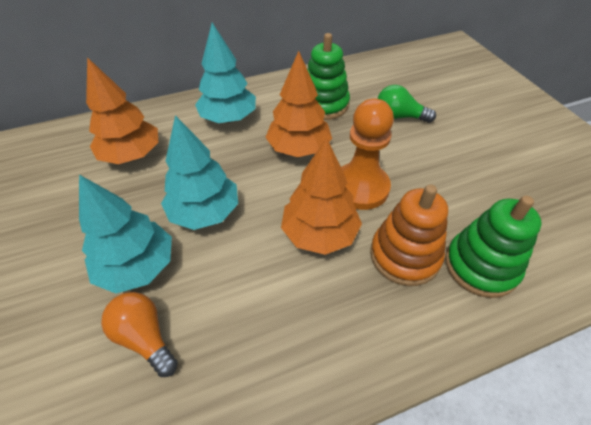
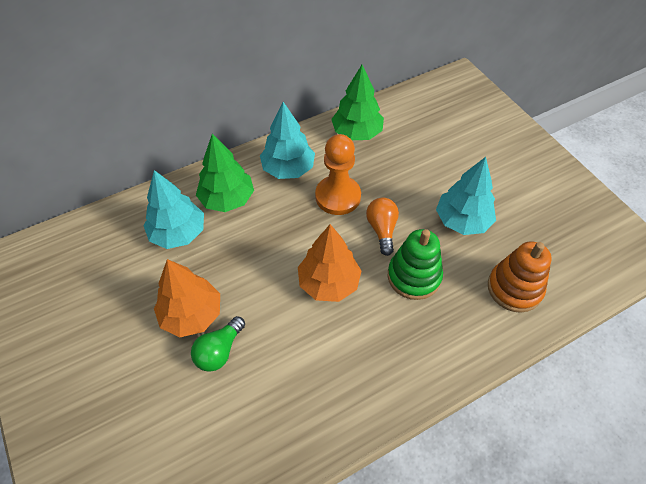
green stacking toy: 2 -> 1
green tree: 0 -> 2
orange tree: 3 -> 2

